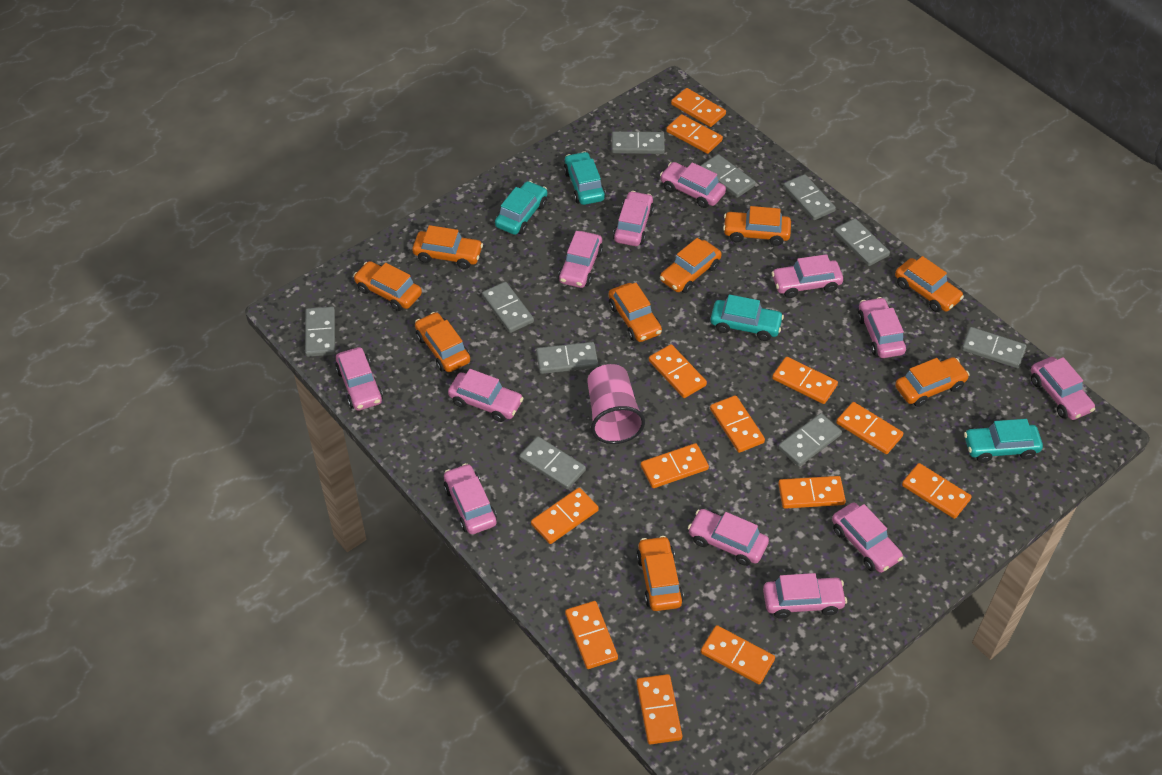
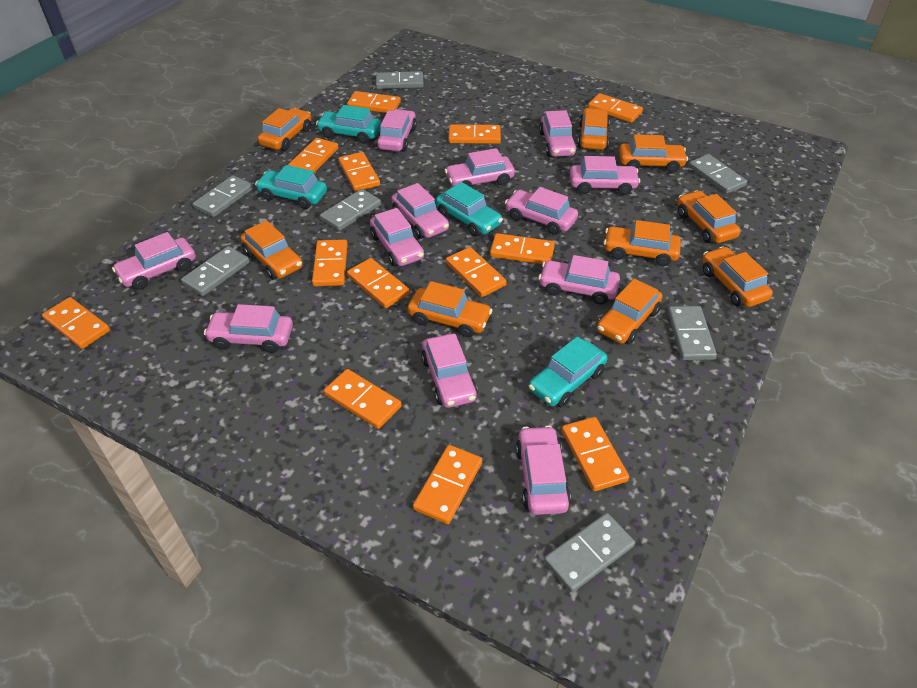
grey domino: 10 -> 7
pink cup: 1 -> 0

